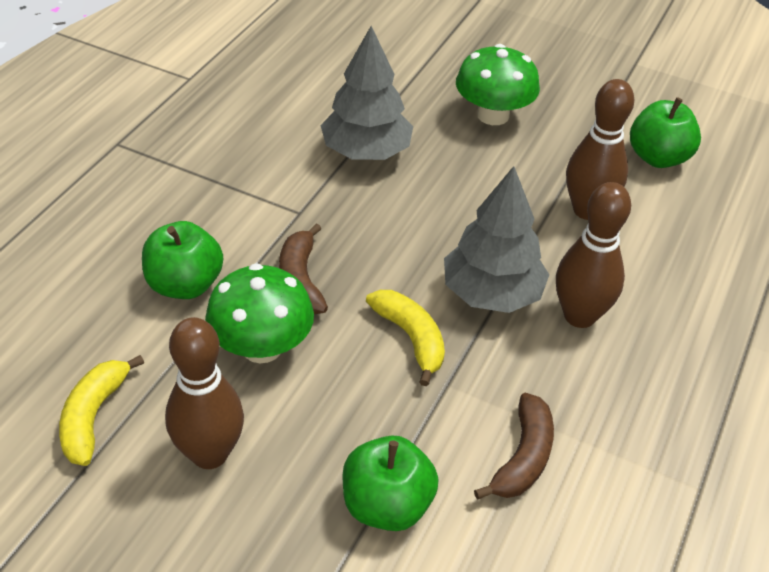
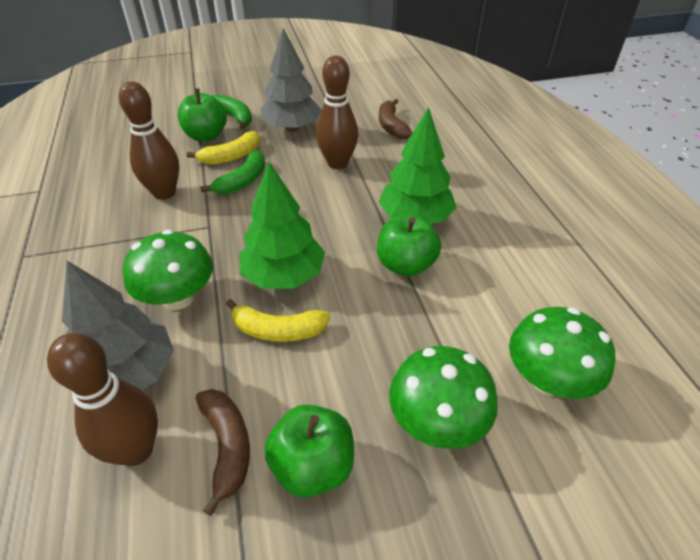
green banana: 0 -> 2
green mushroom: 2 -> 3
green tree: 0 -> 2

